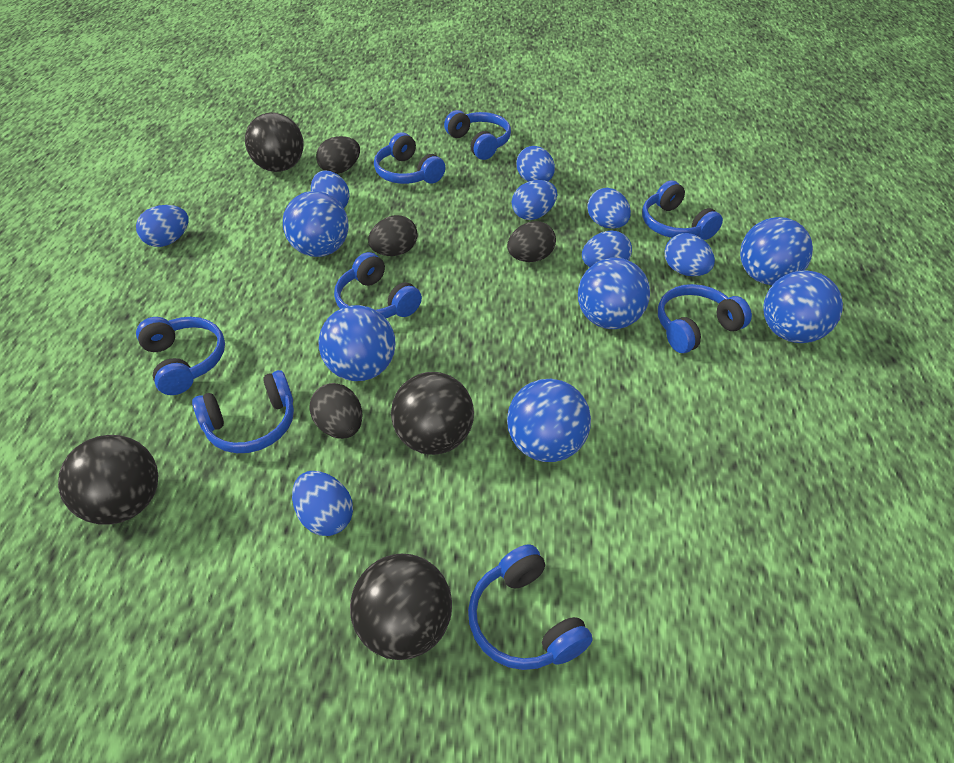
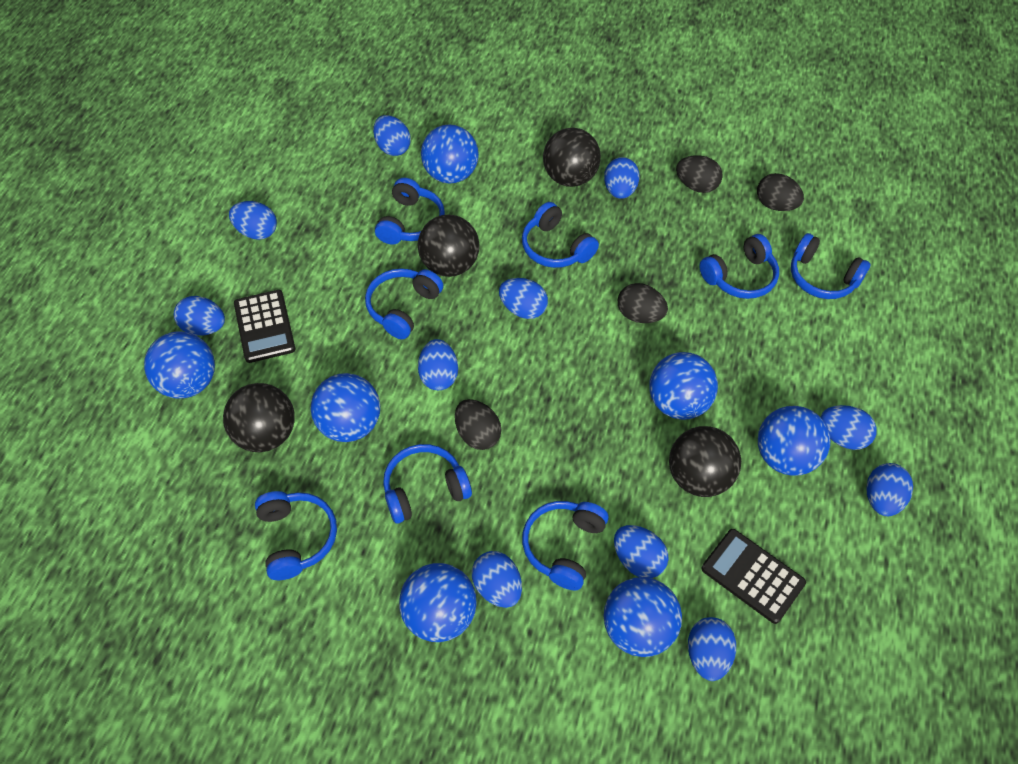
black calculator: 0 -> 2
blue ball: 6 -> 7
blue egg: 8 -> 11

